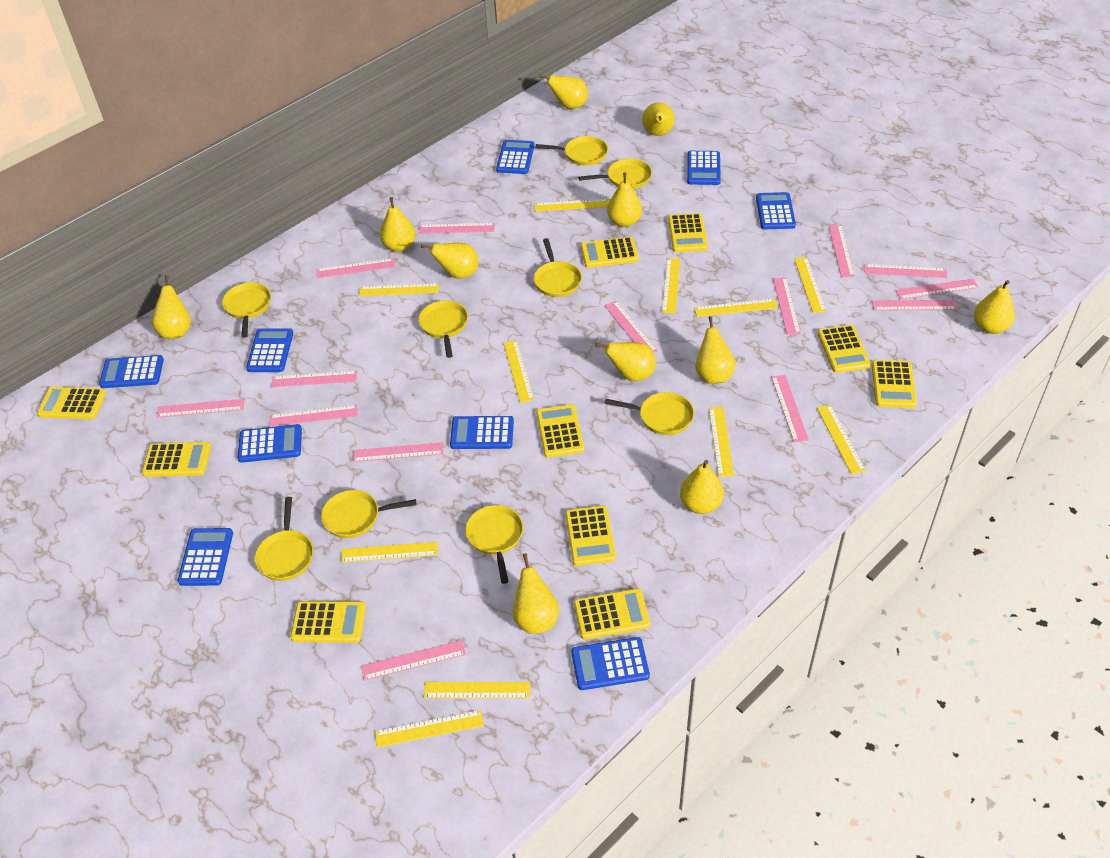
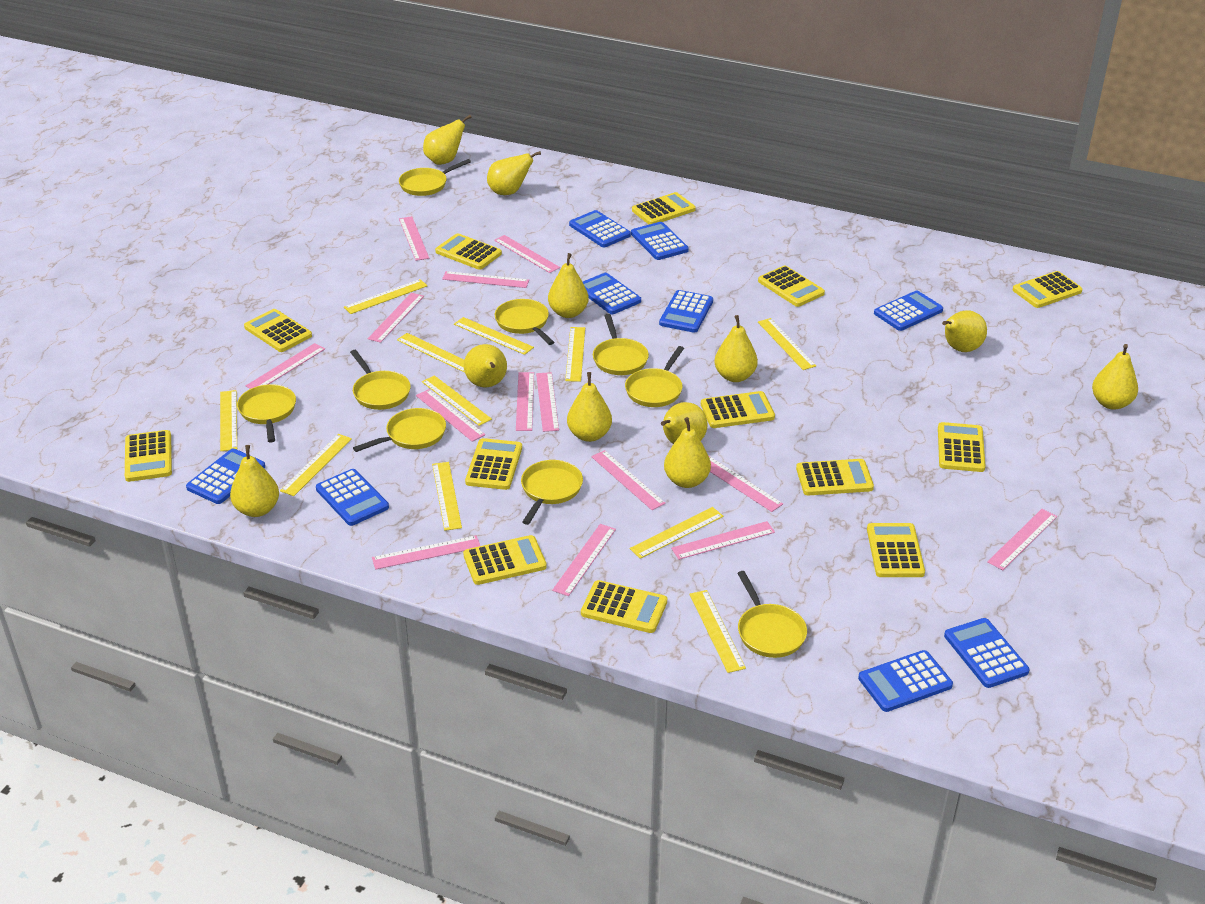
yellow calculator: 10 -> 13

